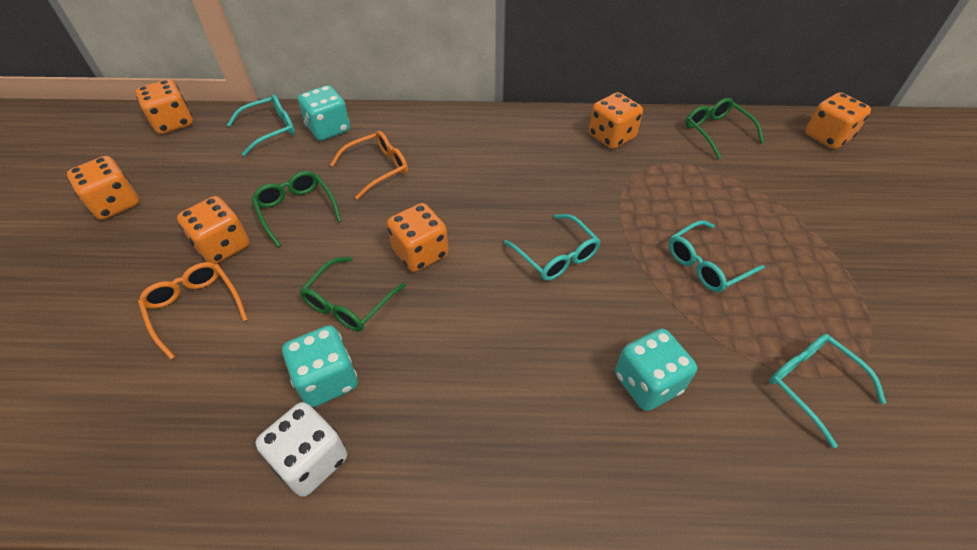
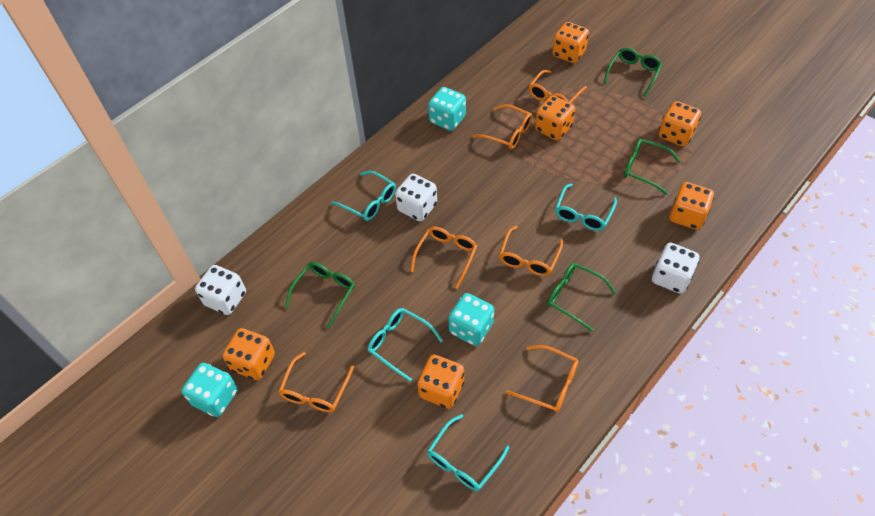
green glasses: 3 -> 4
orange glasses: 2 -> 6
white dice: 1 -> 3

